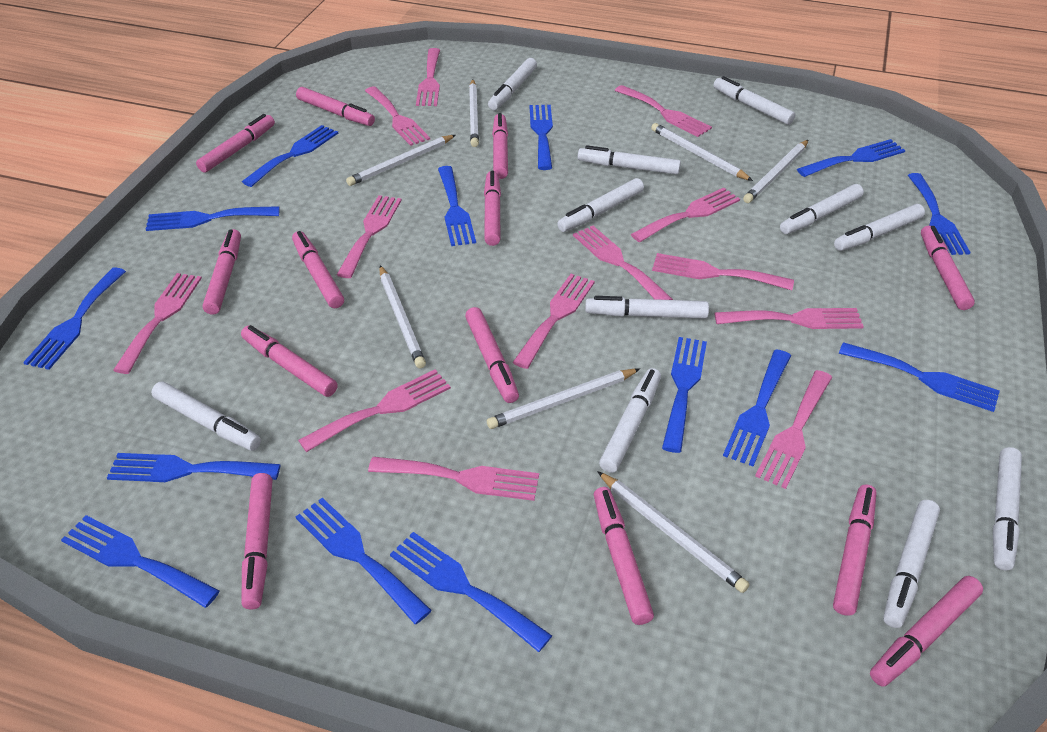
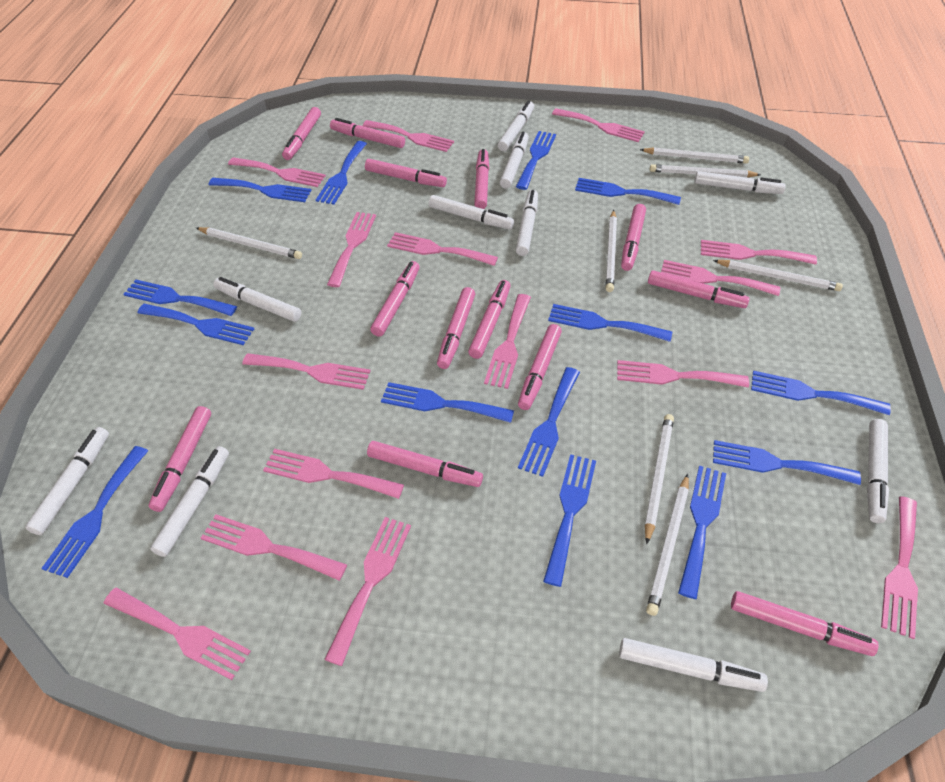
pink fork: 13 -> 15
white marker: 11 -> 10

